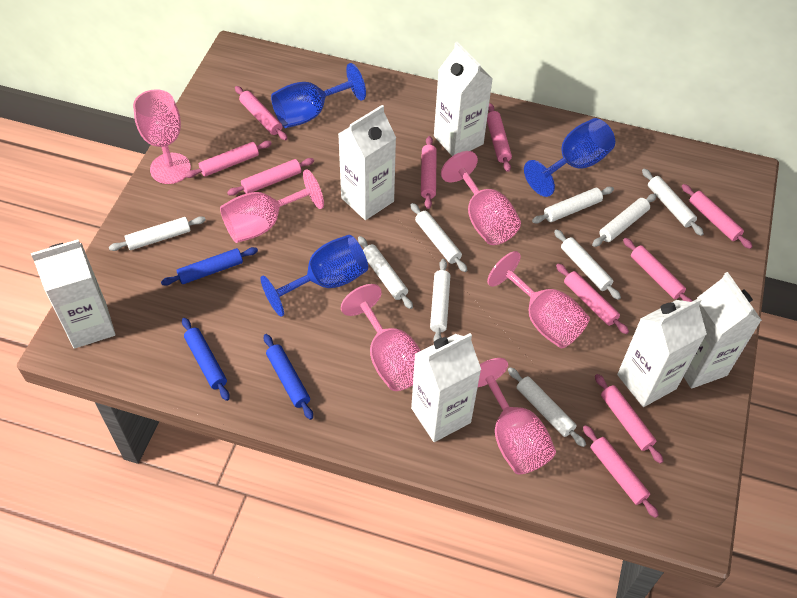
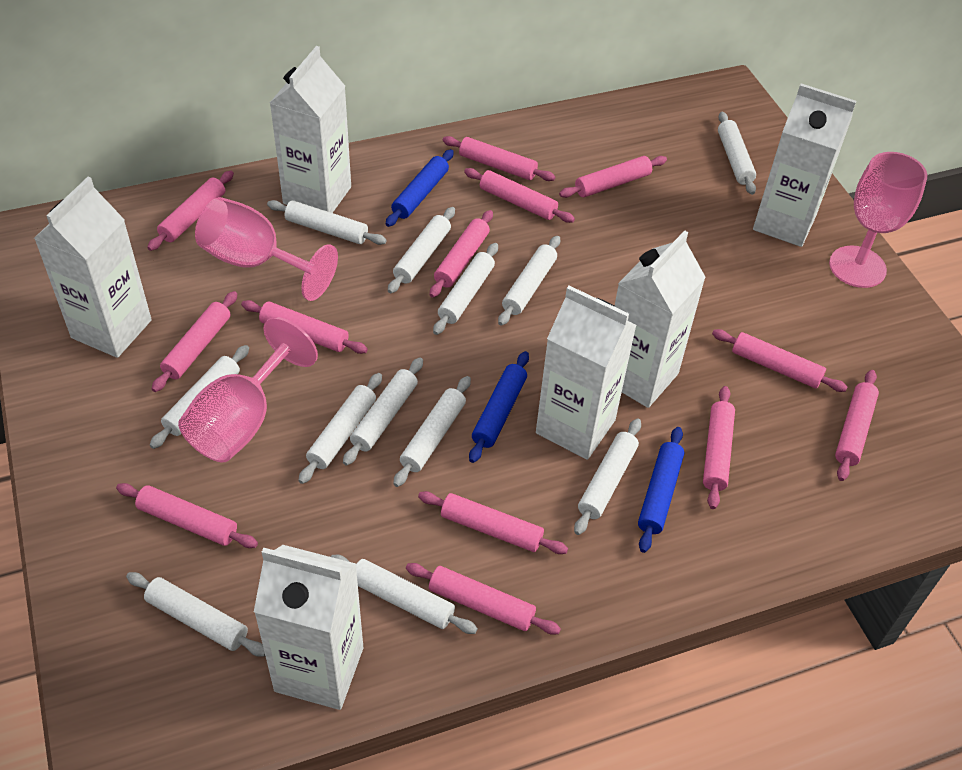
blue goblet: 3 -> 0
pink goblet: 6 -> 3
pink rolling pin: 10 -> 13
white rolling pin: 9 -> 12

